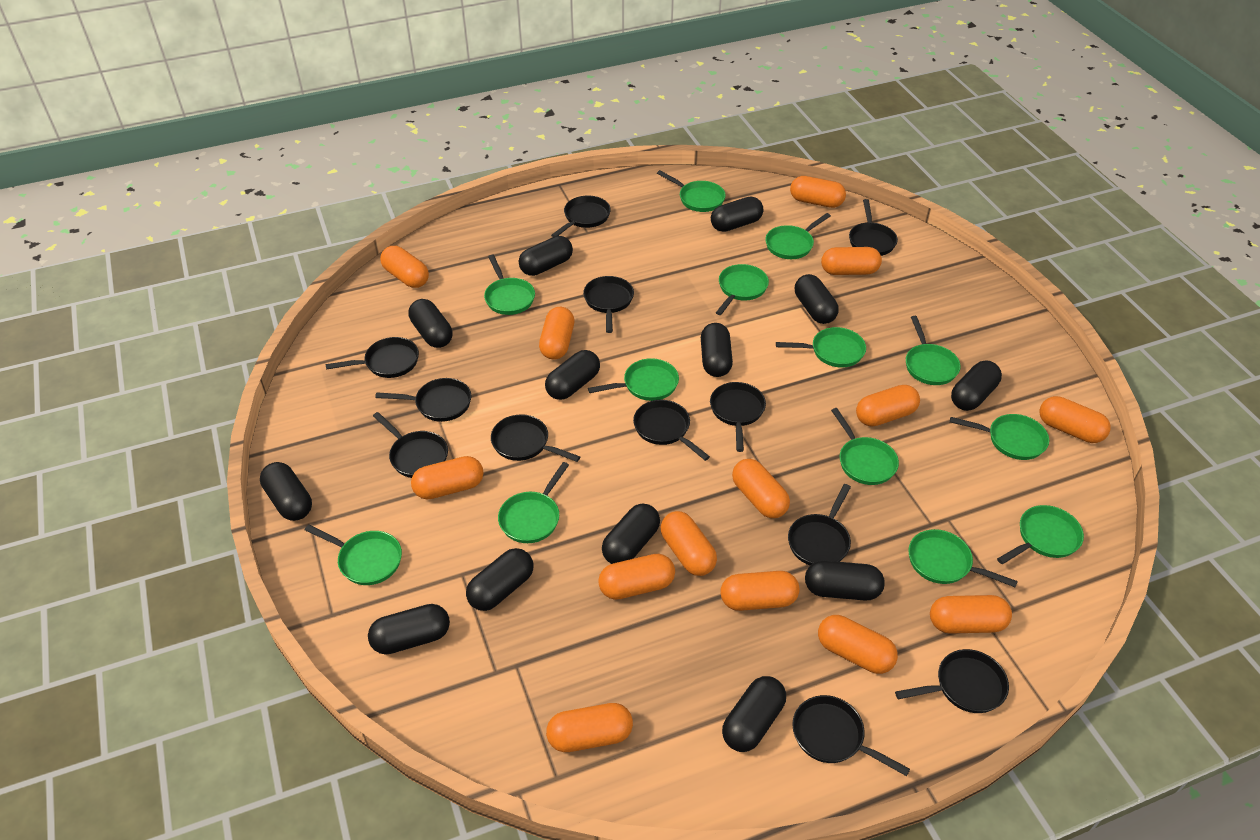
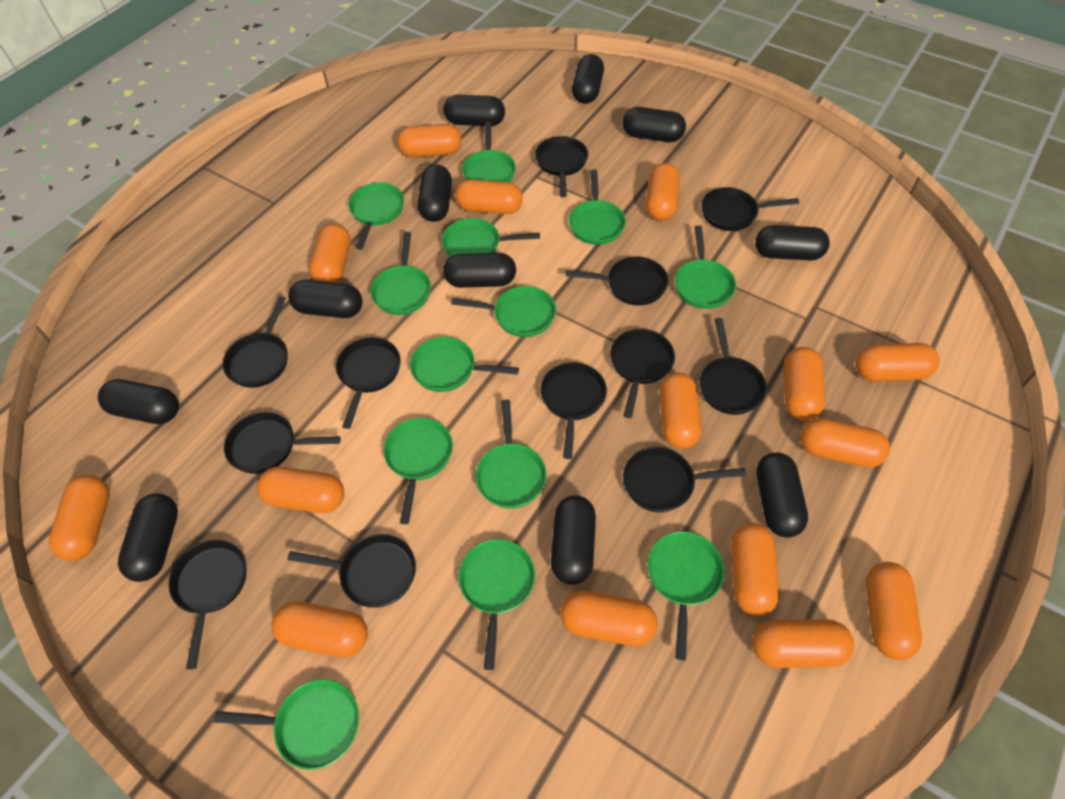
black capsule: 13 -> 11
orange capsule: 14 -> 15

